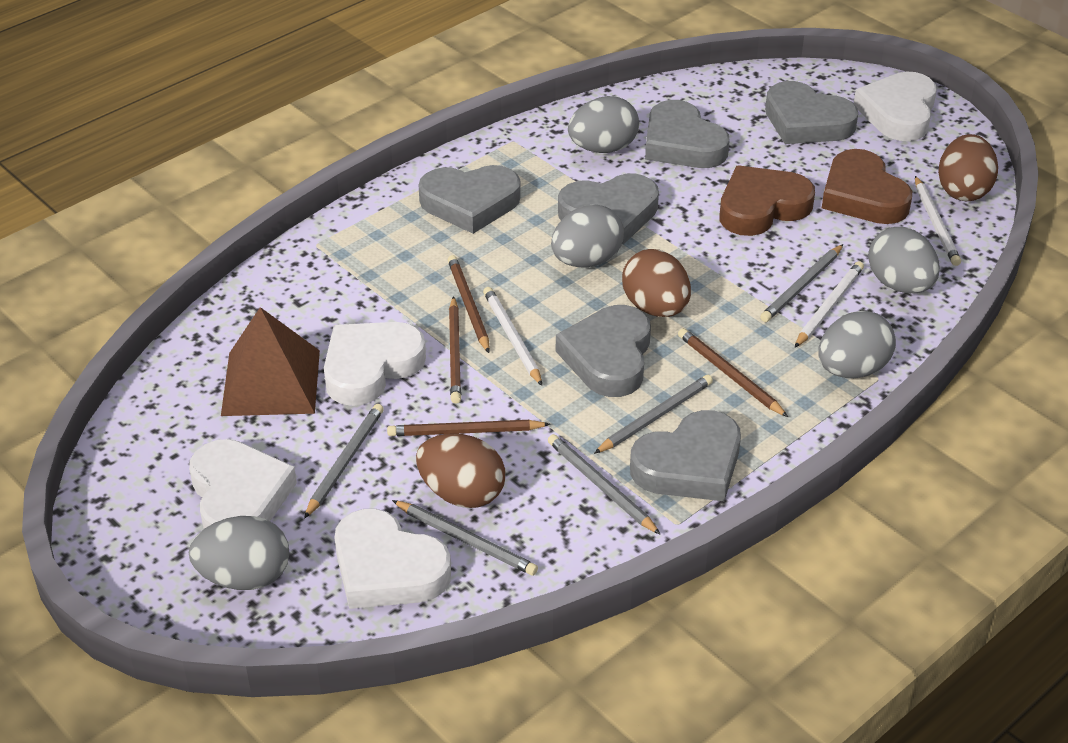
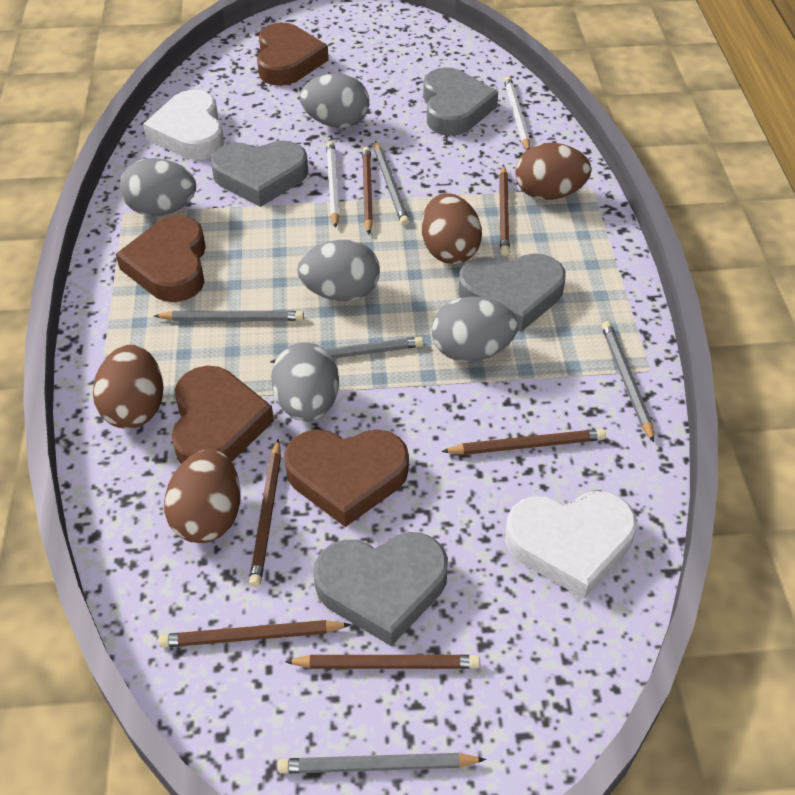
brown egg: 3 -> 4
brown heart: 2 -> 4
brown pencil: 4 -> 6
brown pyramid: 1 -> 0
grey heart: 6 -> 4
white heart: 4 -> 2
white pencil: 3 -> 2

